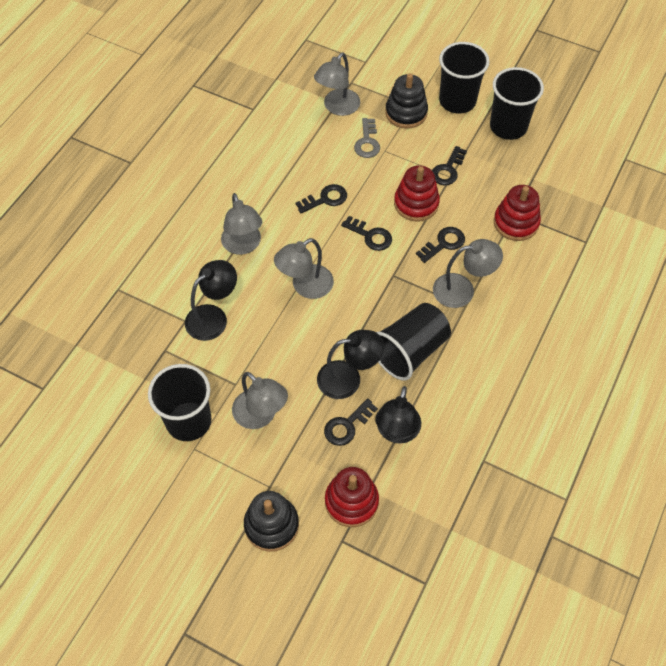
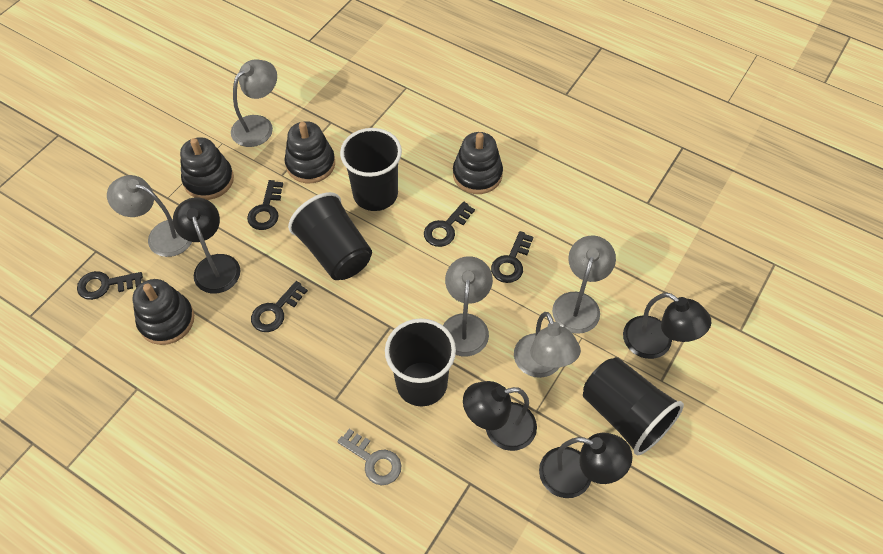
black lamp: 3 -> 4
black stacking toy: 2 -> 4
red stacking toy: 3 -> 0

